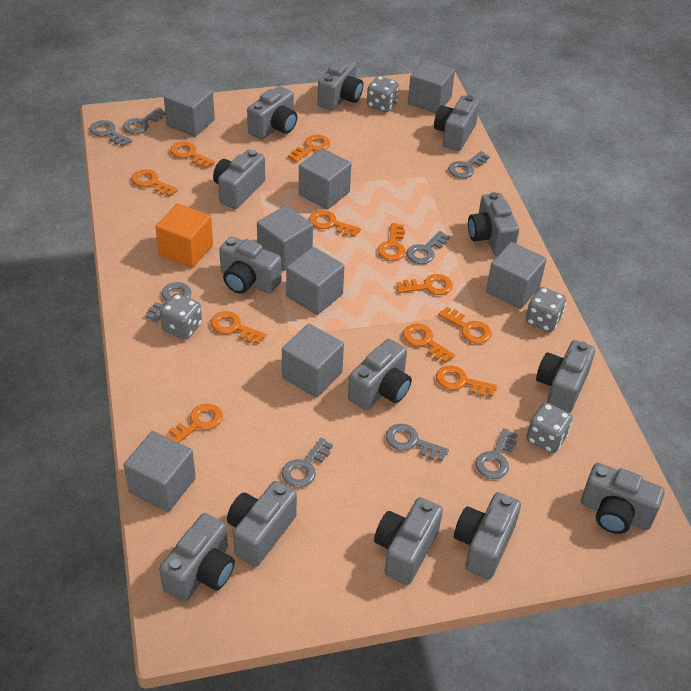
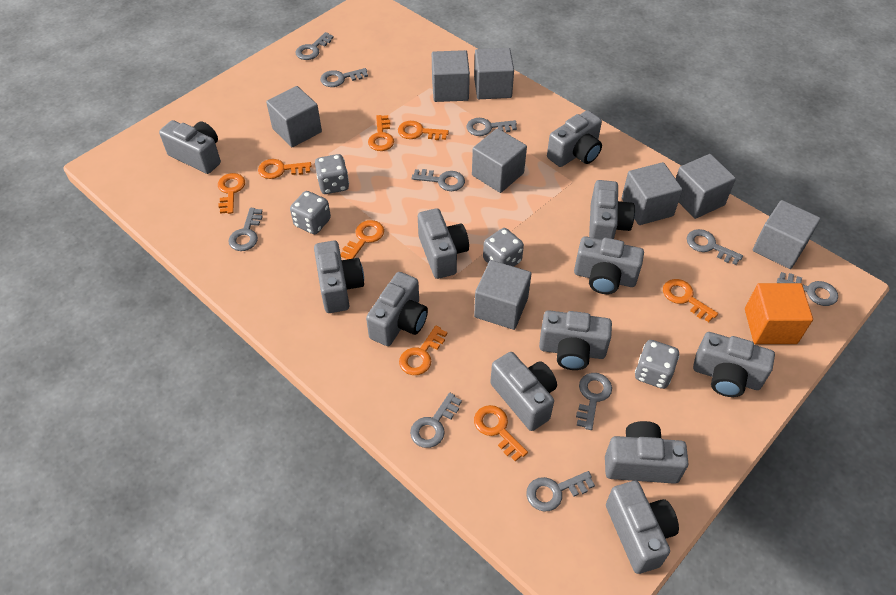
grey camera: 13 -> 12
grey key: 8 -> 10
orange key: 11 -> 8

